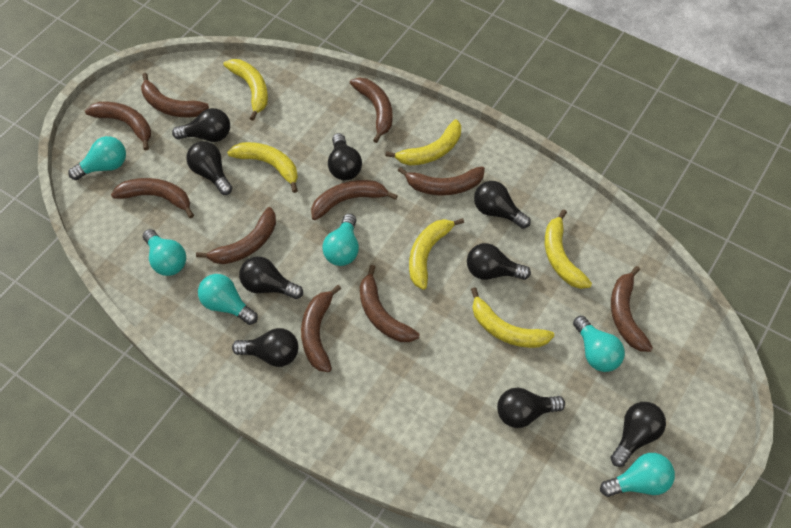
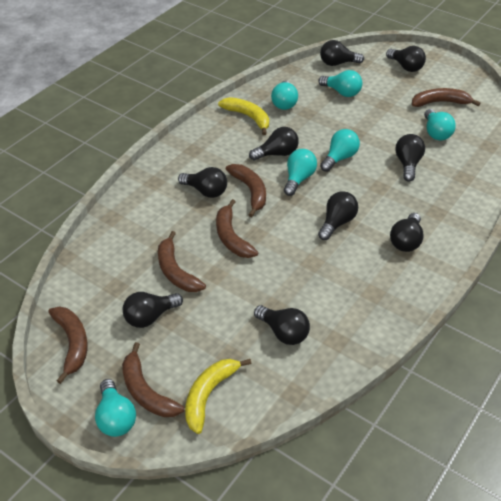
brown banana: 10 -> 6
yellow banana: 6 -> 2

